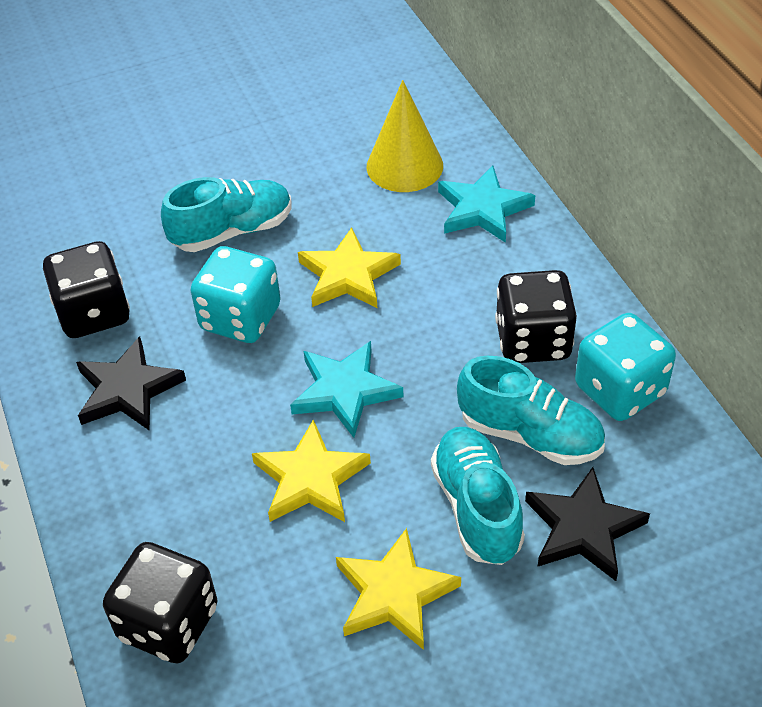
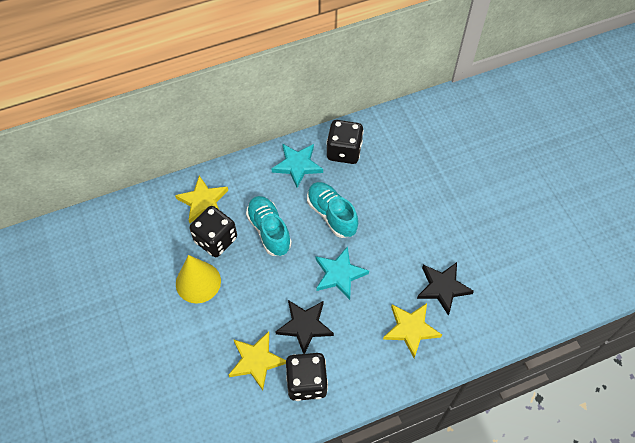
turquoise dice: 2 -> 0
turquoise shoe: 3 -> 2

